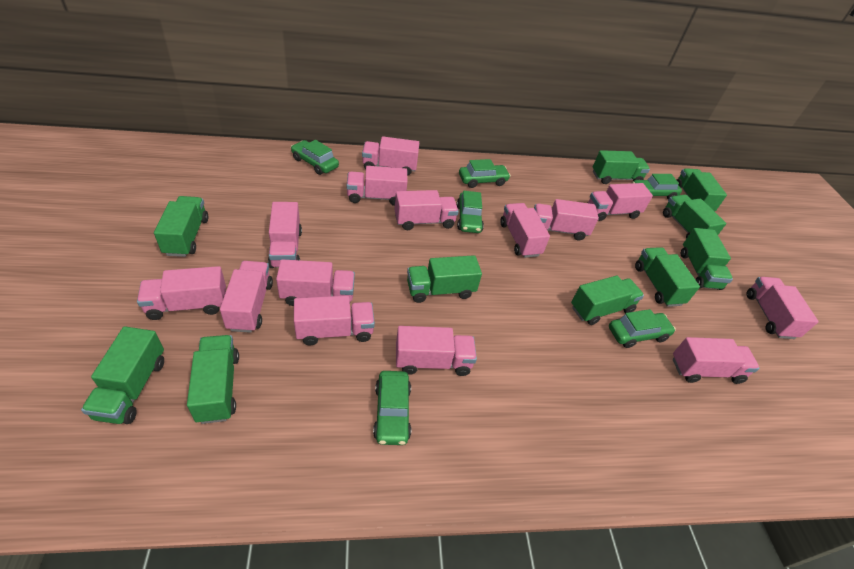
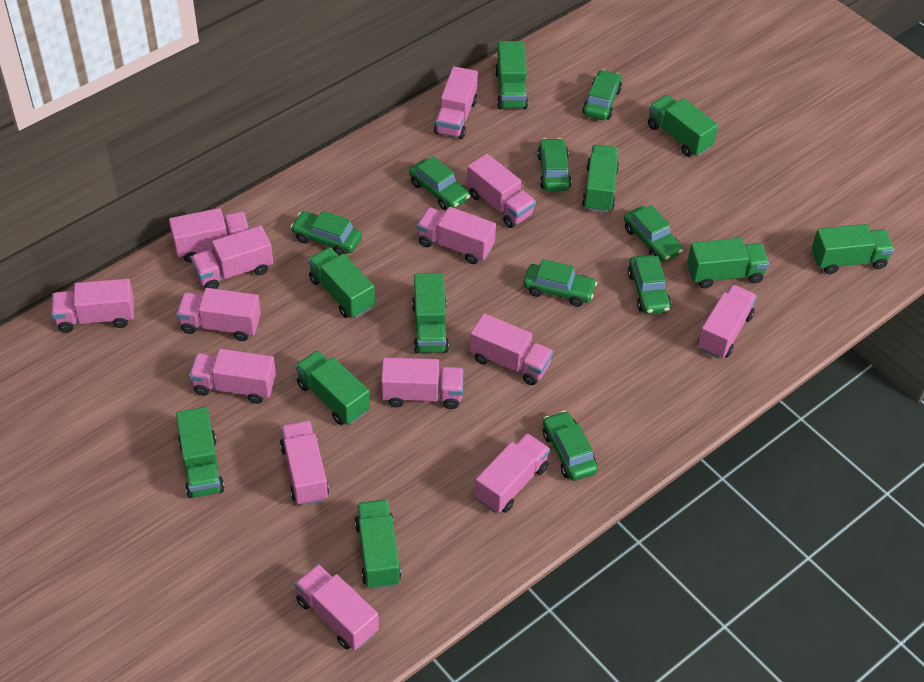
green car: 6 -> 8

